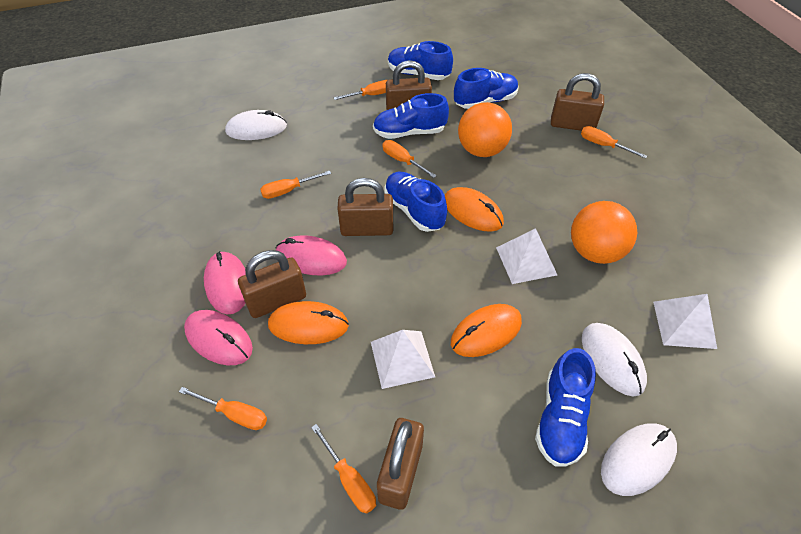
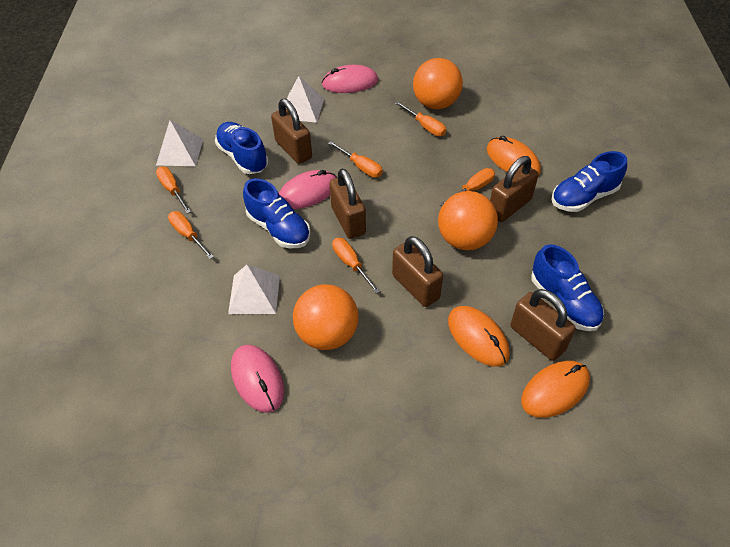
blue shoe: 5 -> 4
orange ball: 2 -> 3
white mouse: 3 -> 0

